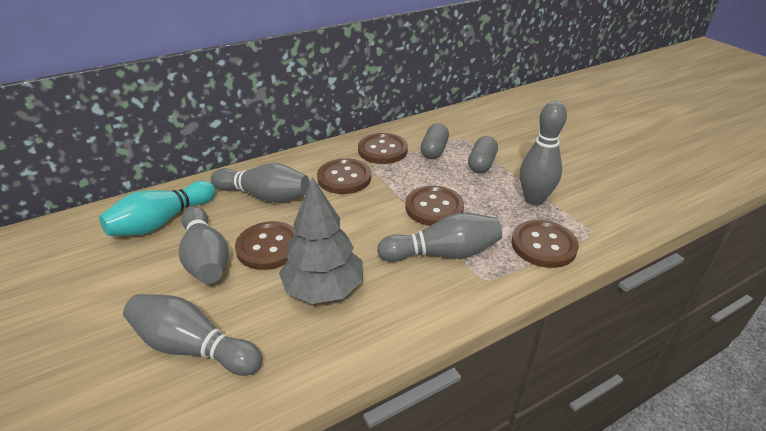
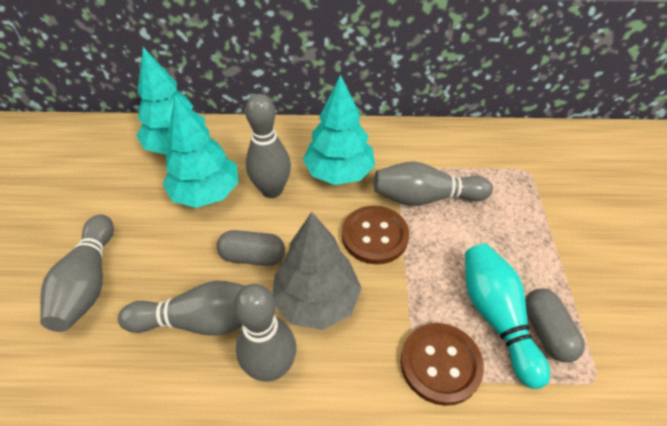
brown button: 5 -> 2
turquoise tree: 0 -> 3

